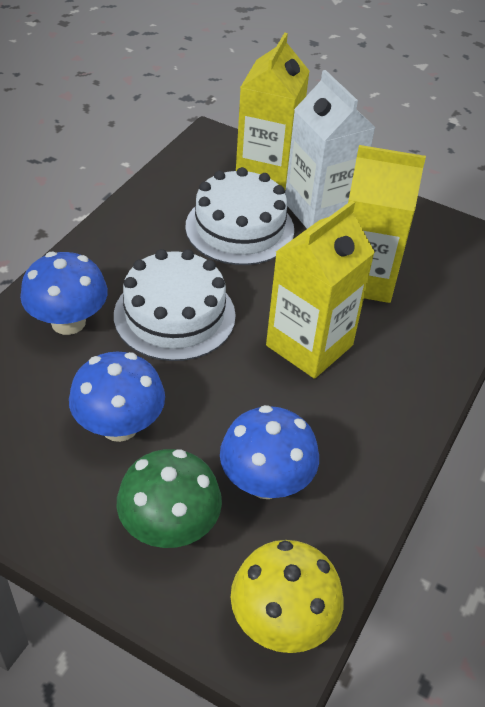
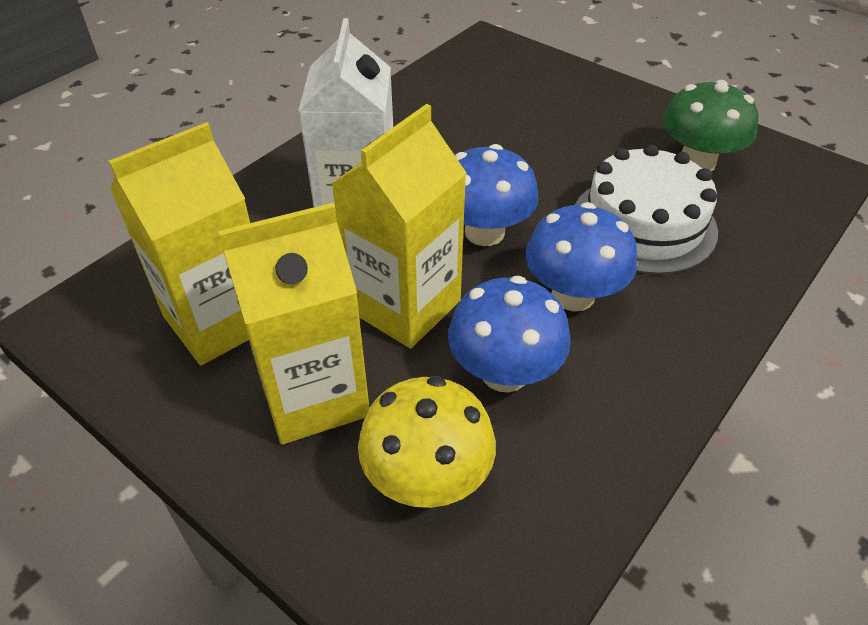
white cake: 2 -> 1

